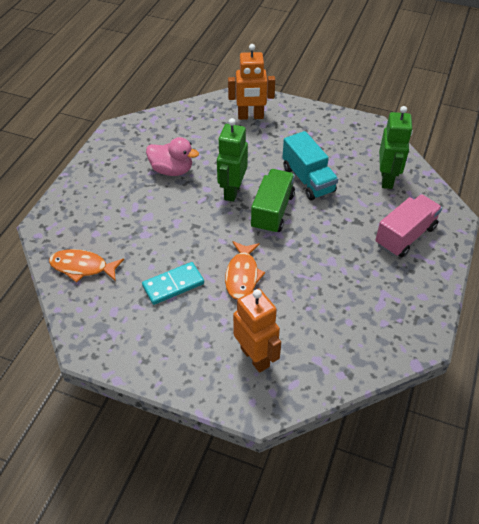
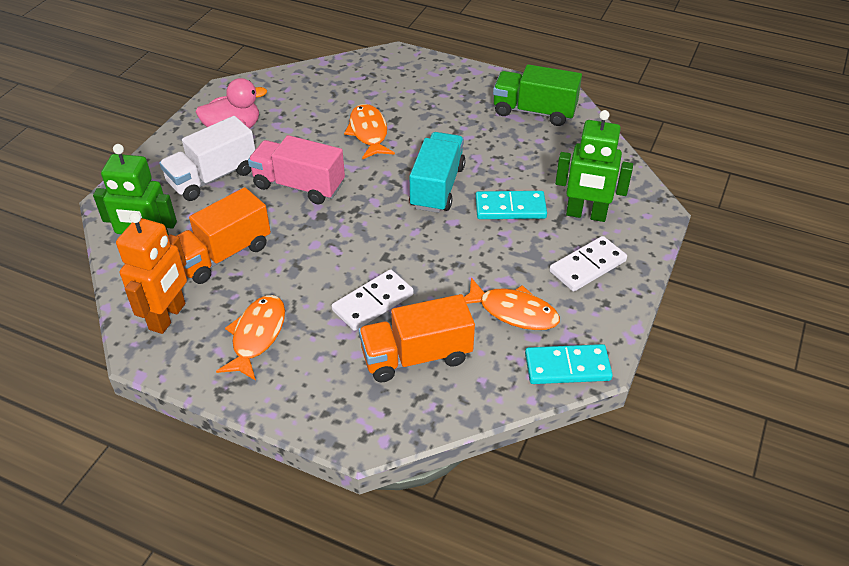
orange fish: 2 -> 3
orange robot: 2 -> 1
orange truck: 0 -> 2
turquoise domino: 1 -> 2
white domino: 0 -> 2
white truck: 0 -> 1

